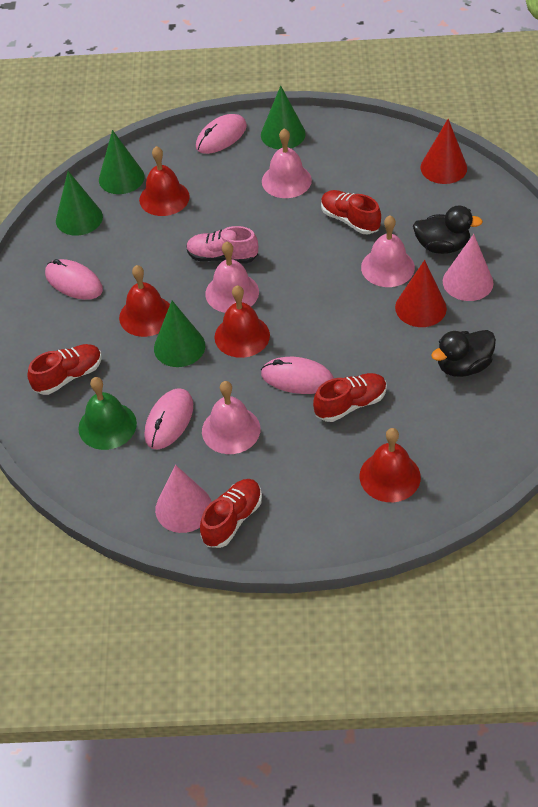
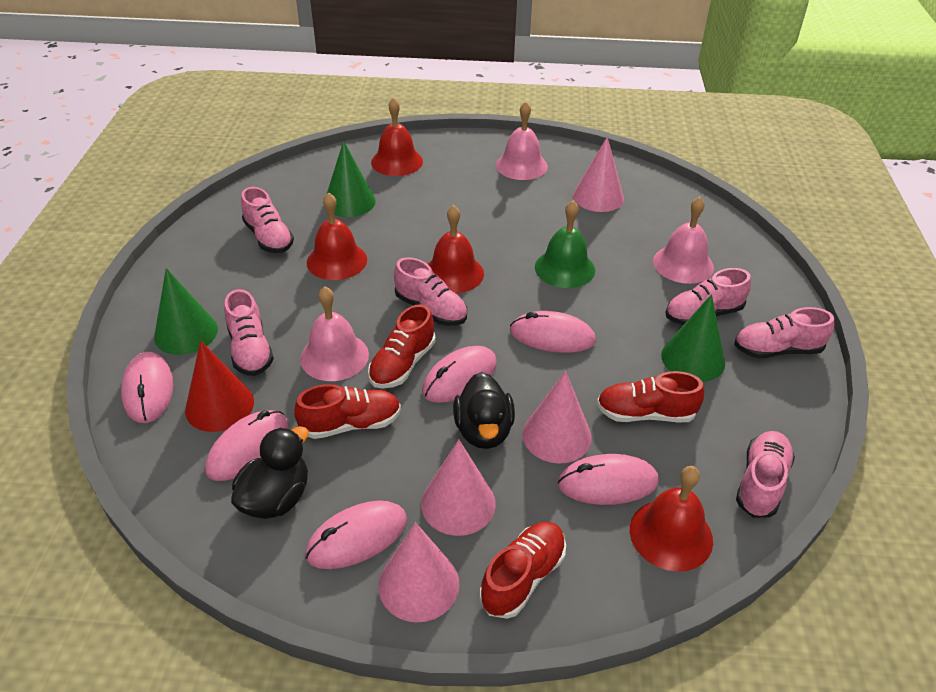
green cone: 4 -> 3
pink bell: 4 -> 3
pink cone: 2 -> 4
pink mouse: 4 -> 6
pink shoe: 1 -> 6
red cone: 2 -> 1

